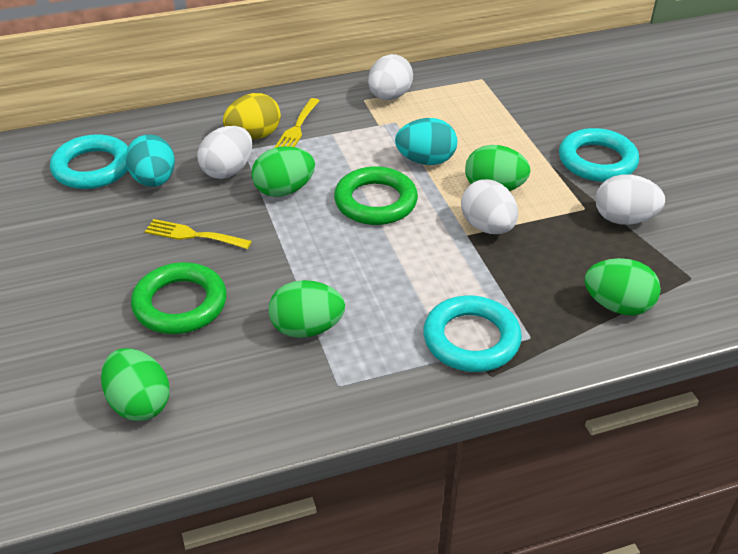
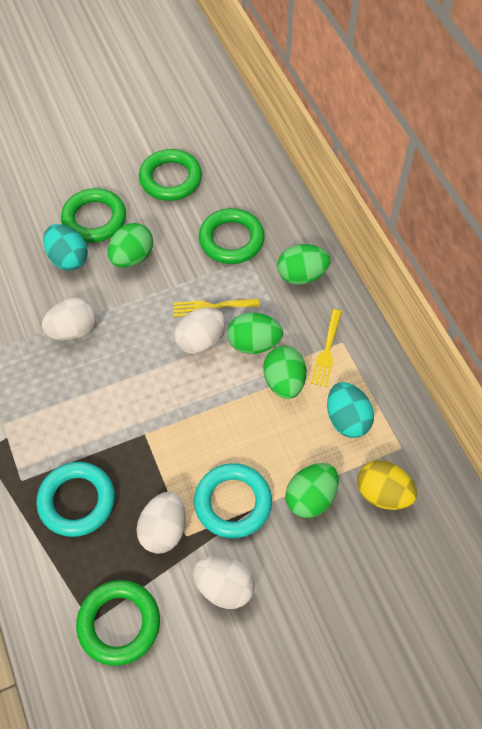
green ring: 2 -> 4
turquoise ring: 3 -> 2

